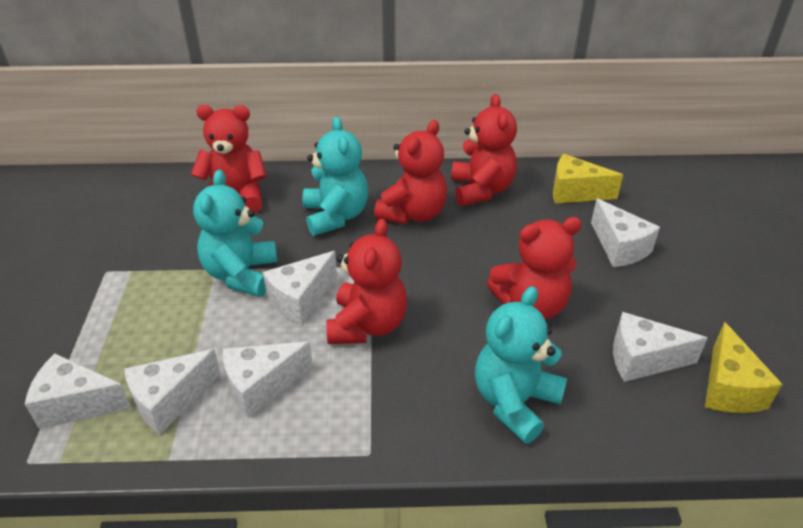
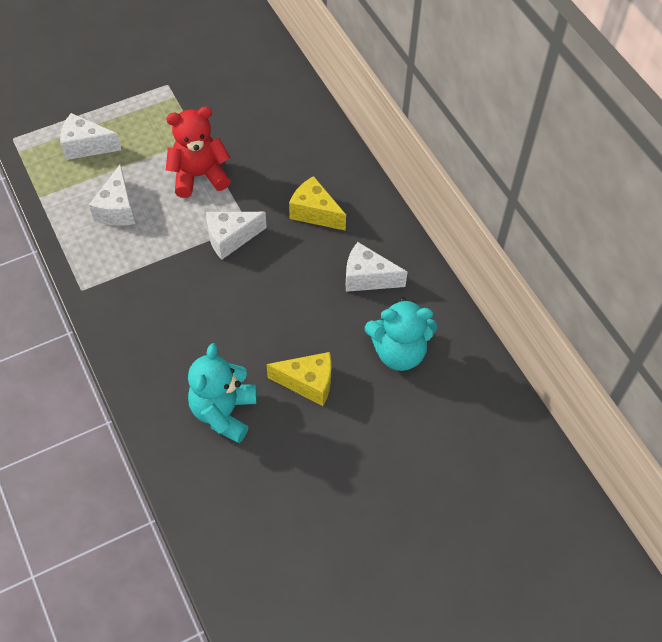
red teddy bear: 5 -> 1
turquoise teddy bear: 3 -> 2
white cheese: 6 -> 4

